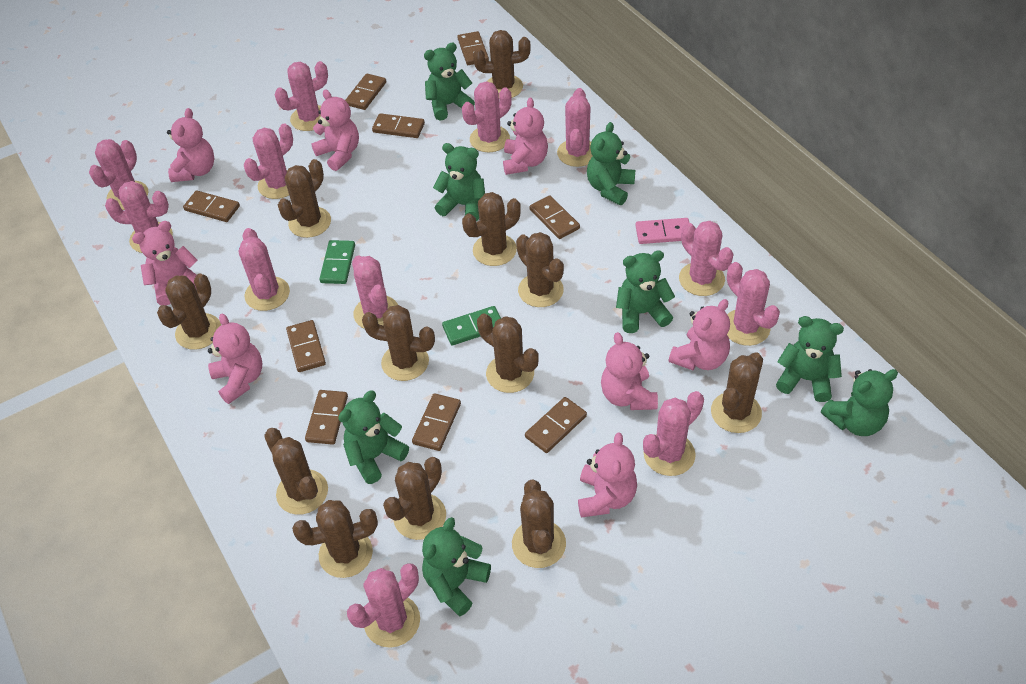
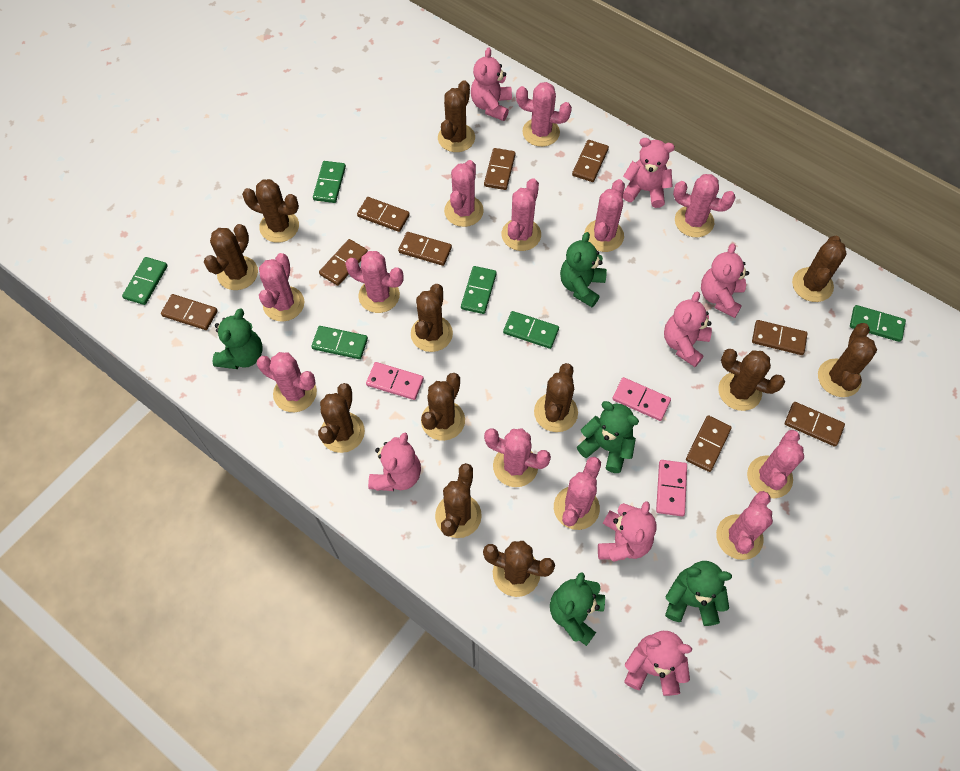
green domino: 2 -> 6
green teddy bear: 8 -> 5
pink domino: 1 -> 3
pink teddy bear: 8 -> 7

